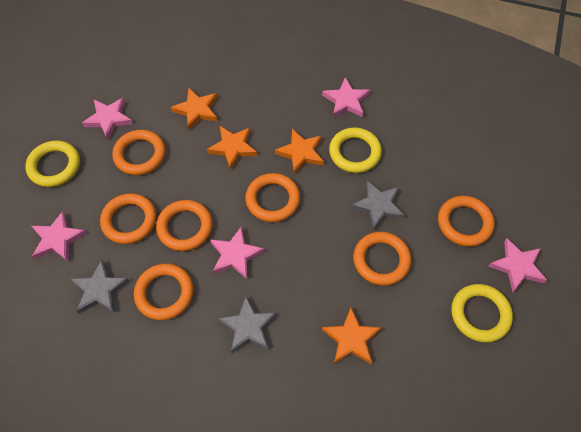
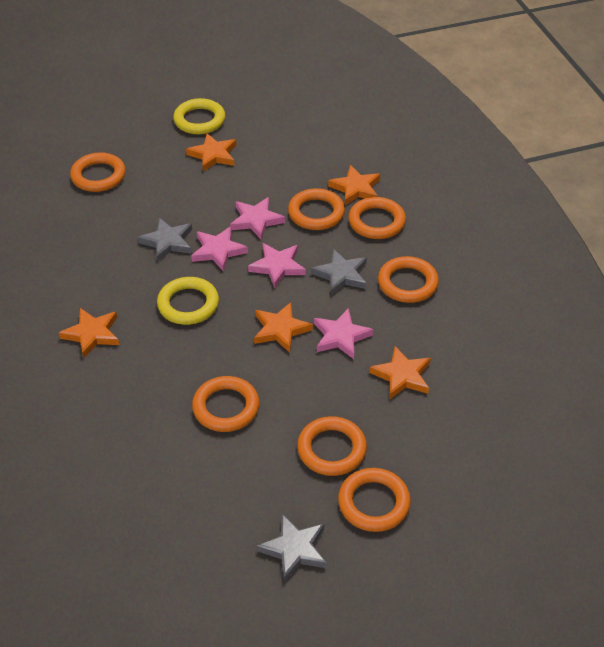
orange star: 4 -> 5
pink star: 5 -> 4
yellow ring: 3 -> 2

